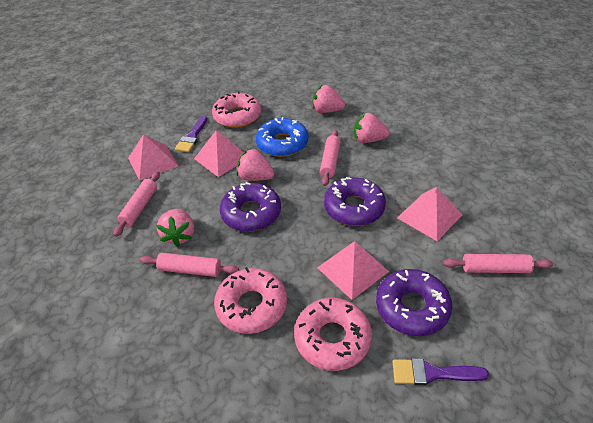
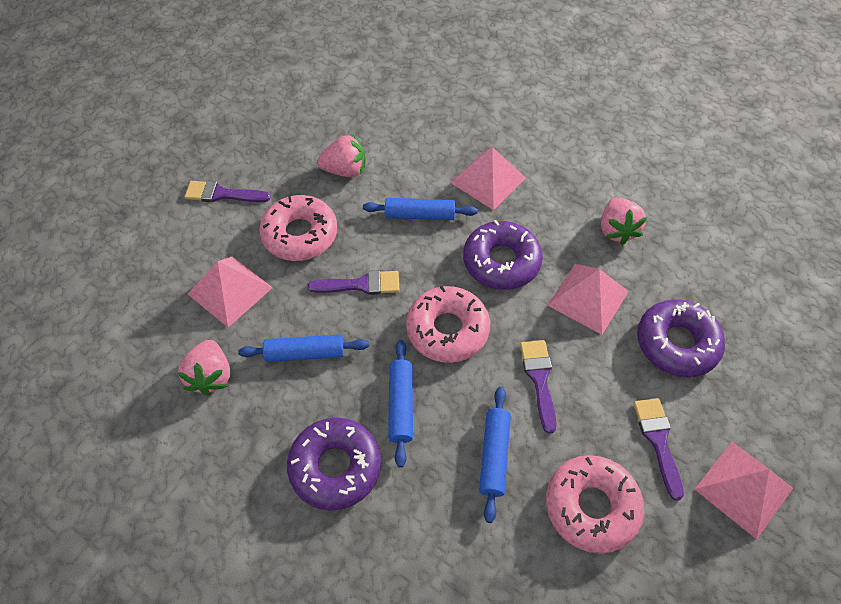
blue donut: 1 -> 0
blue rolling pin: 0 -> 4
pink rolling pin: 4 -> 0
pink strawberry: 4 -> 3
purple brush: 2 -> 4

